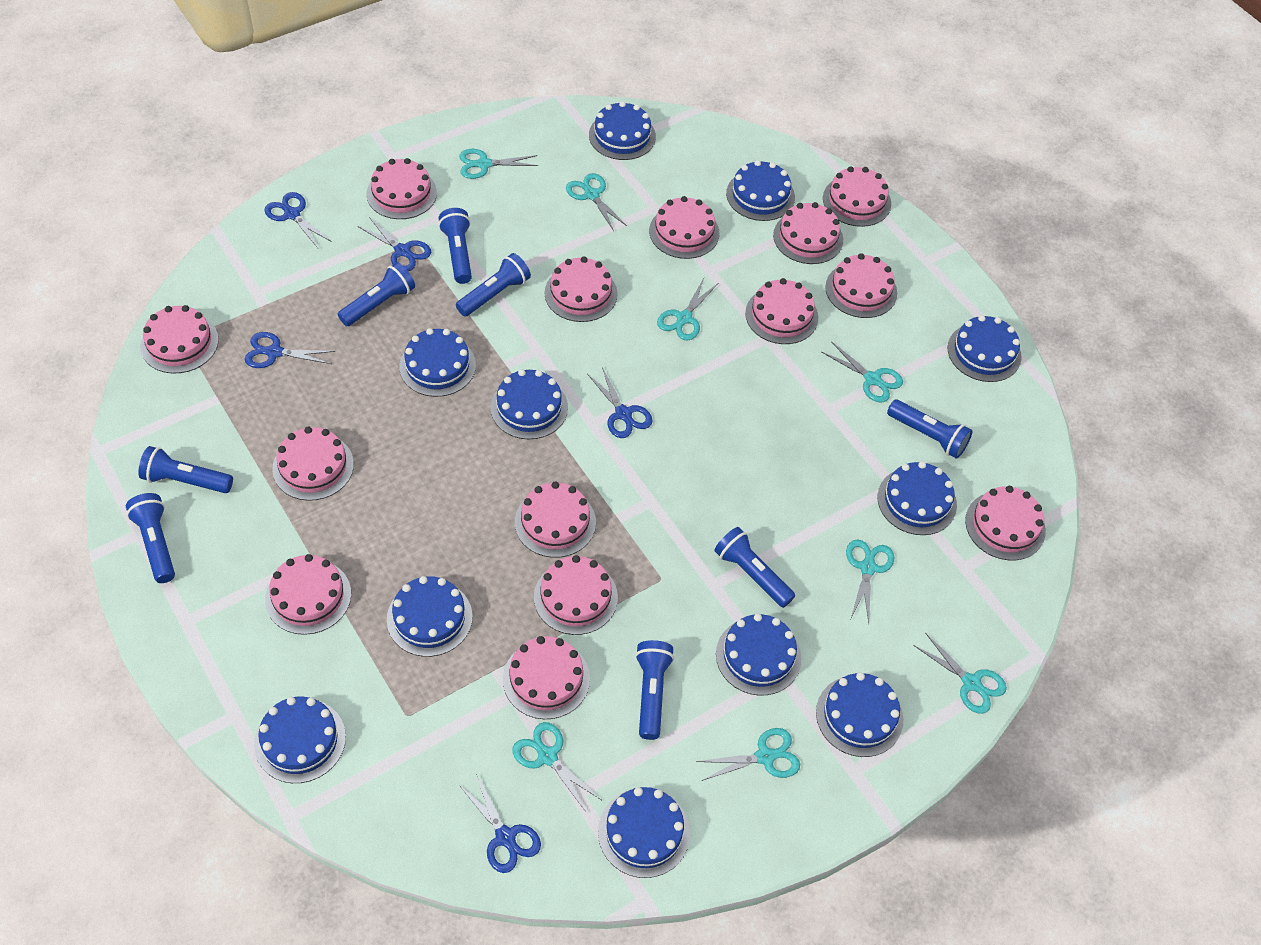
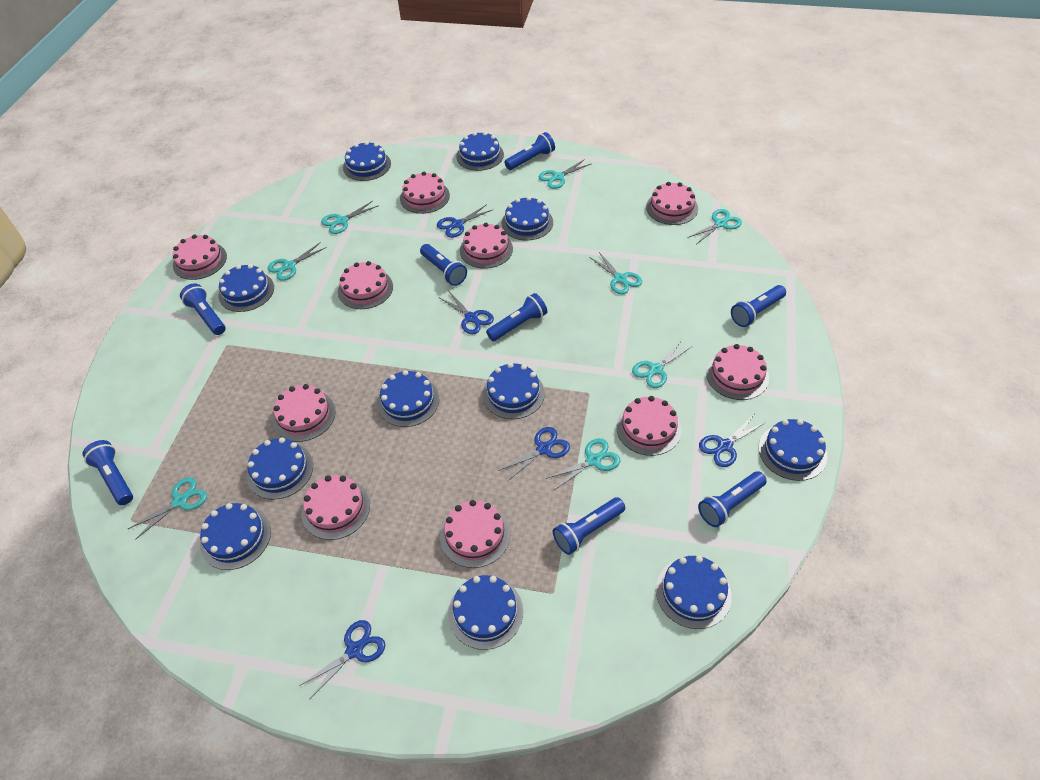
pink cake: 14 -> 10

